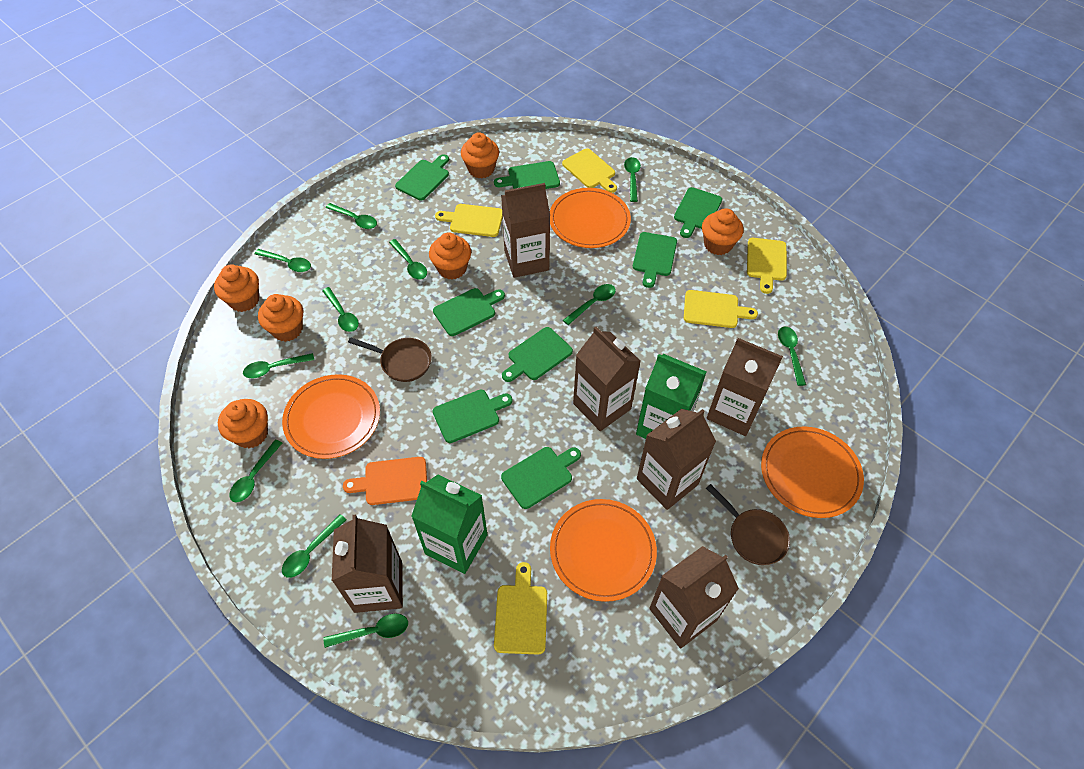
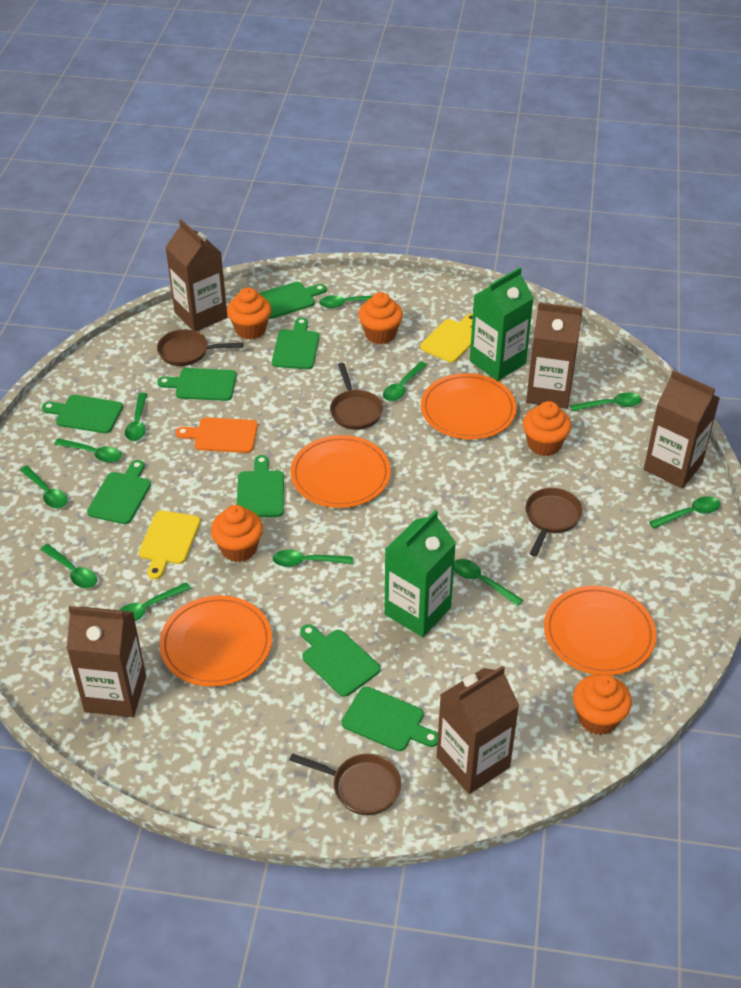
brown carton: 6 -> 5
brown pan: 2 -> 4
orange cupcake: 6 -> 5
yellow cutting board: 5 -> 2

